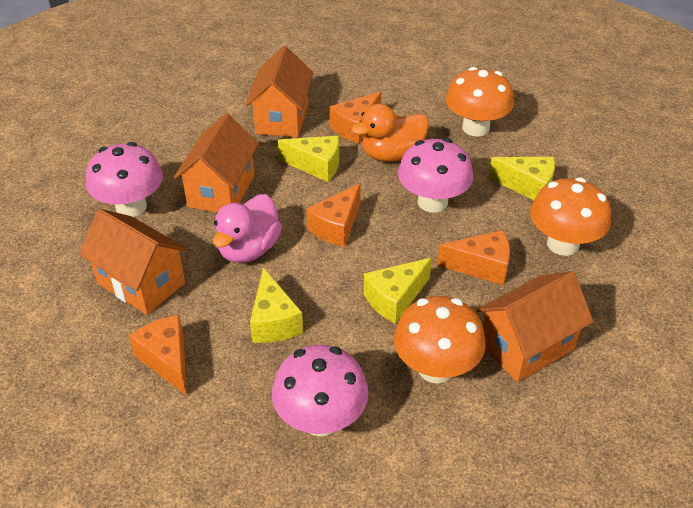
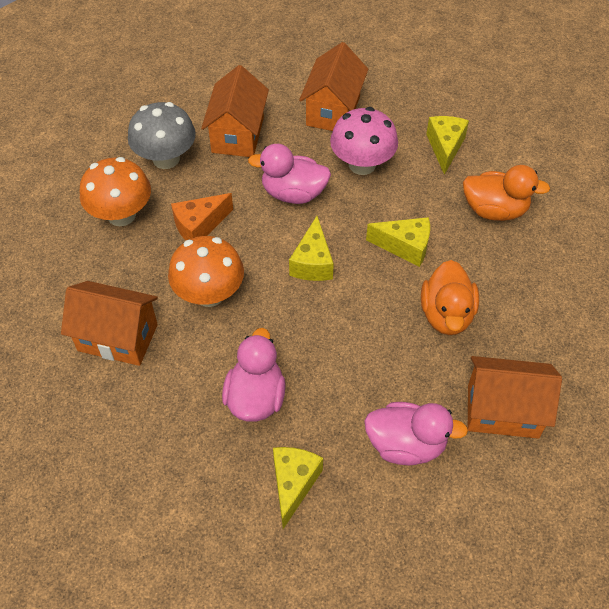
grey mushroom: 0 -> 1
orange cheese: 4 -> 1
orange duck: 1 -> 2
orange mushroom: 3 -> 2
pink duck: 1 -> 3
pink mushroom: 3 -> 1

